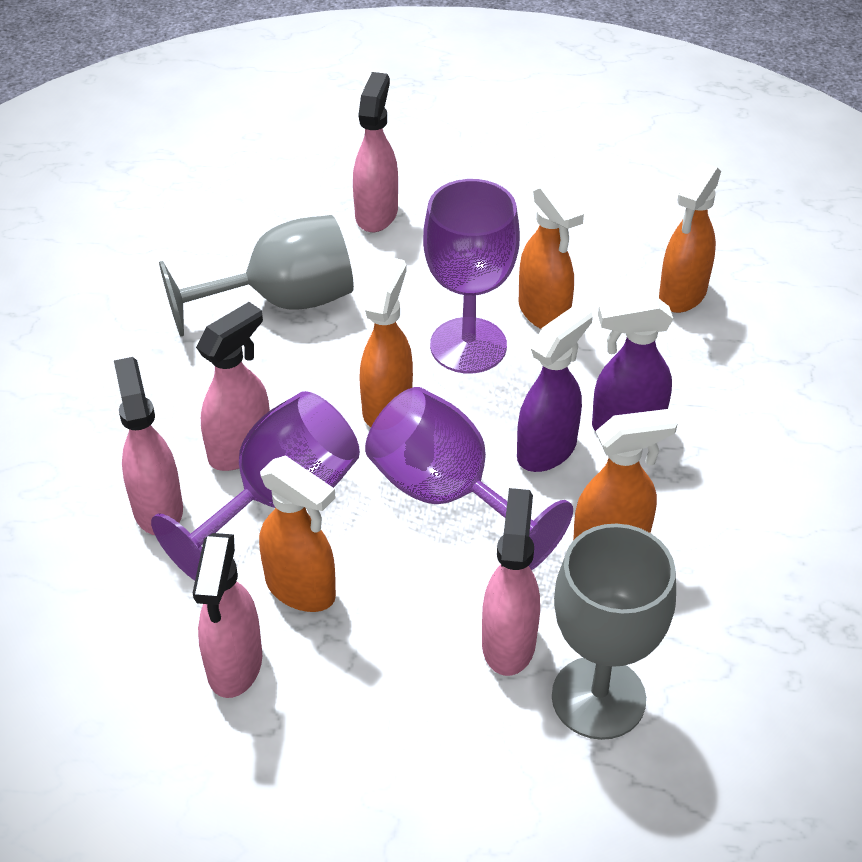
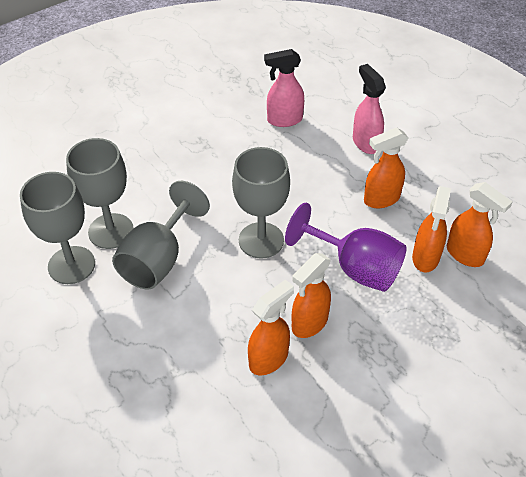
grey goblet: 2 -> 4
pink spray bottle: 5 -> 2
purple goblet: 3 -> 1
purple spray bottle: 2 -> 0

